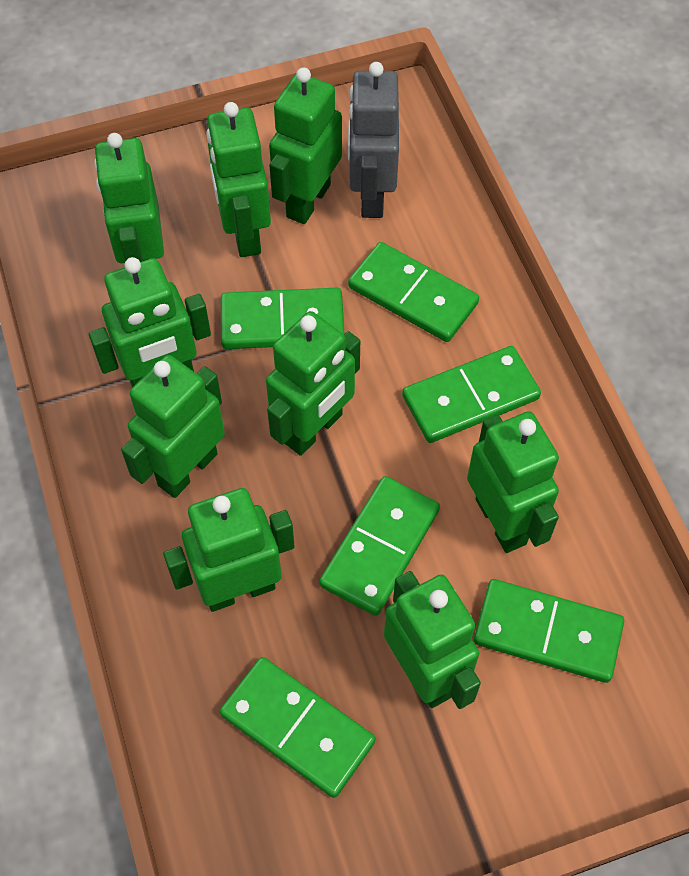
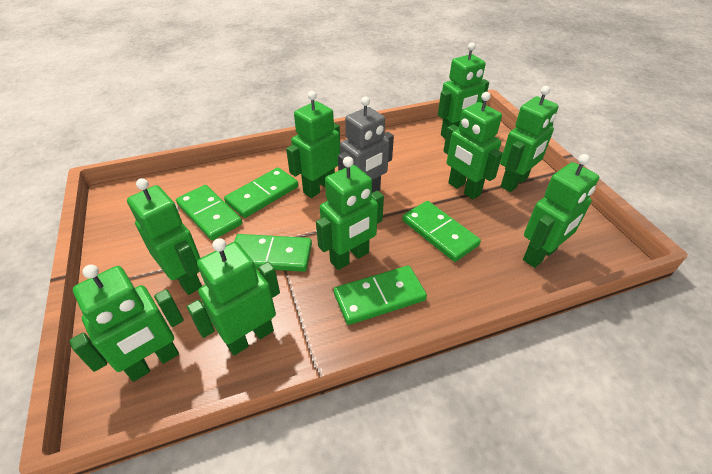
green domino: 6 -> 5

